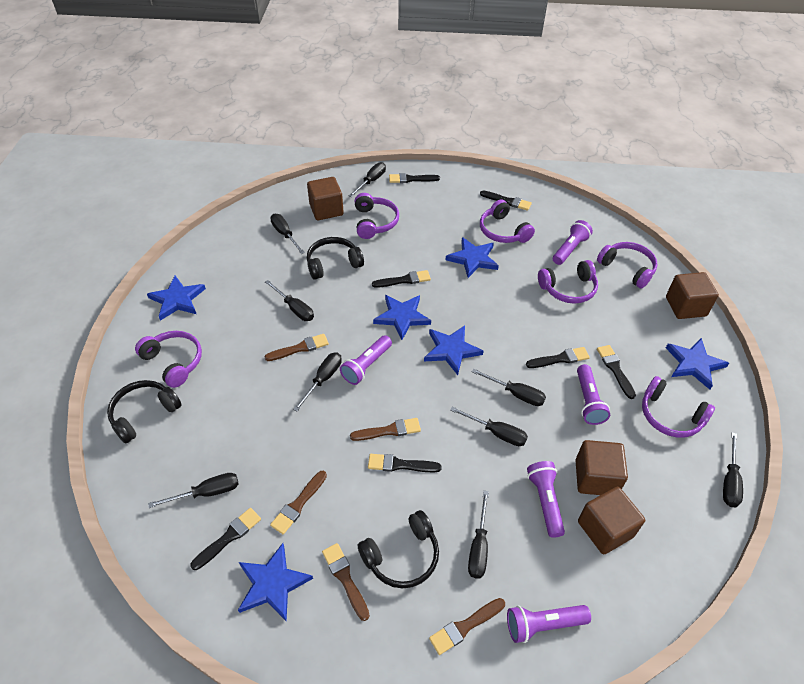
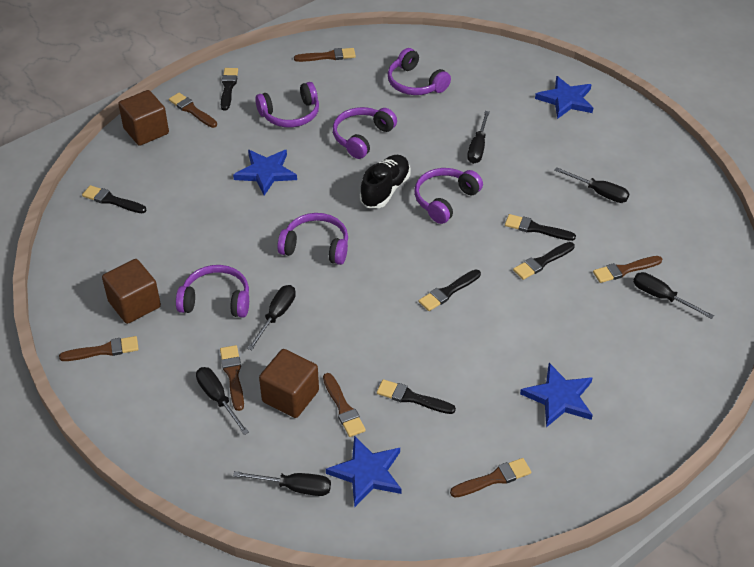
black brush: 7 -> 6
black headphones: 3 -> 0
black screwdriver: 9 -> 6
black shoe: 0 -> 1
blue star: 6 -> 4
brown brush: 5 -> 7
brown cube: 4 -> 3
purple flashlight: 5 -> 0

